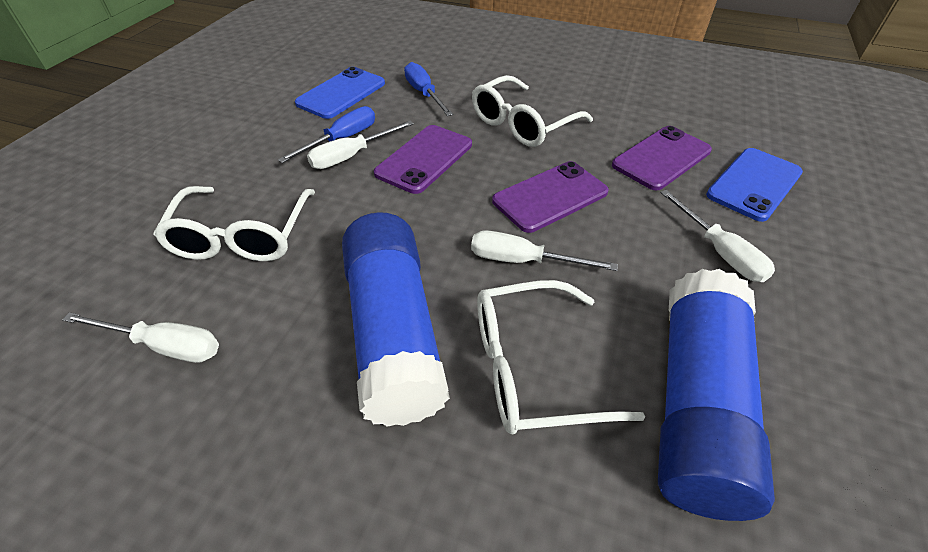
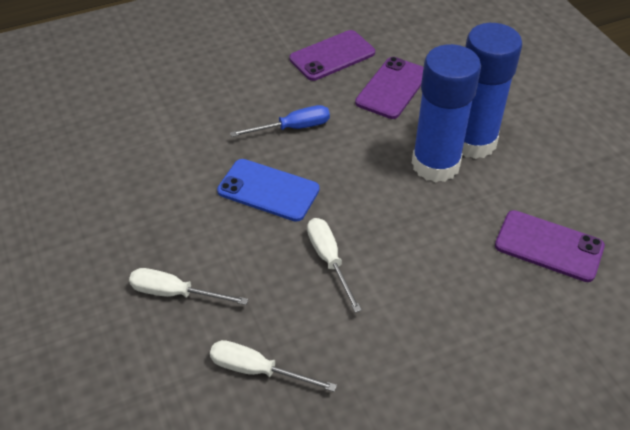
blue phone: 2 -> 1
blue screwdriver: 2 -> 1
white glasses: 3 -> 0
white screwdriver: 4 -> 3

